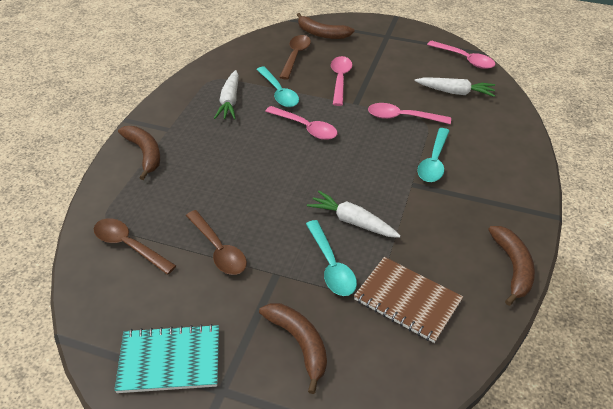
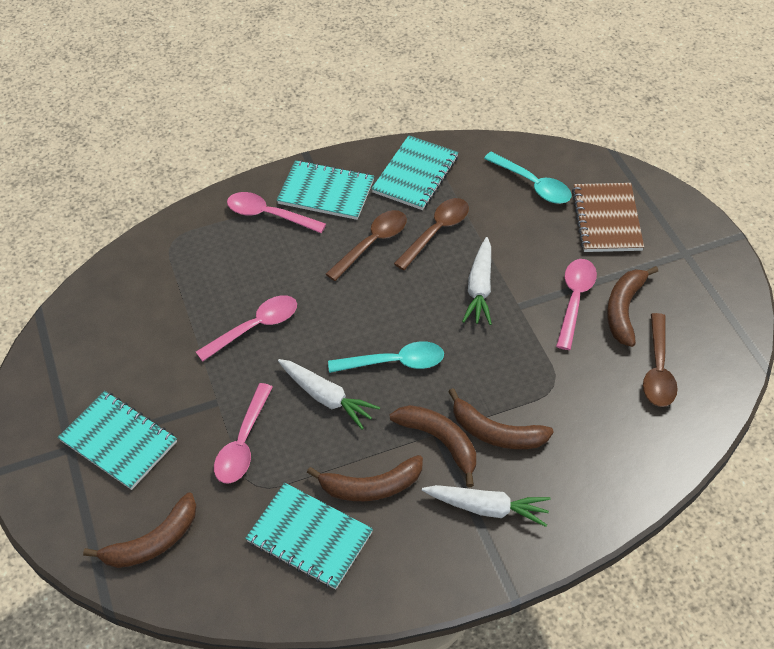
brown banana: 4 -> 5
turquoise notebook: 1 -> 4
turquoise spoon: 3 -> 2

